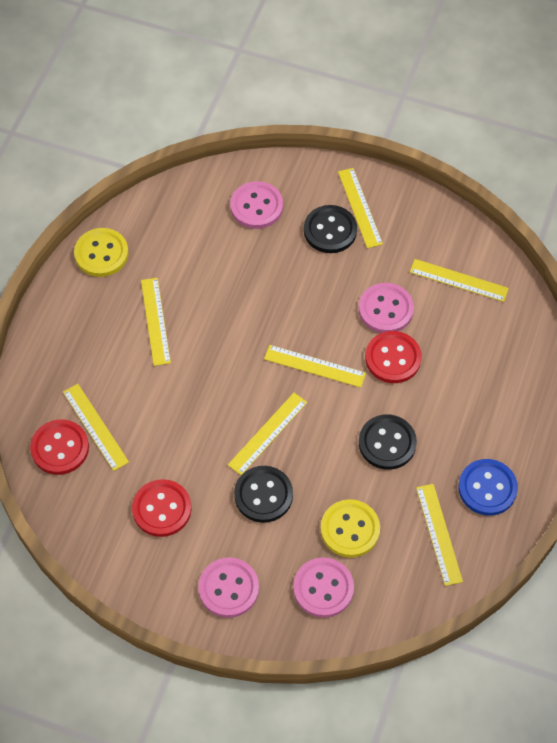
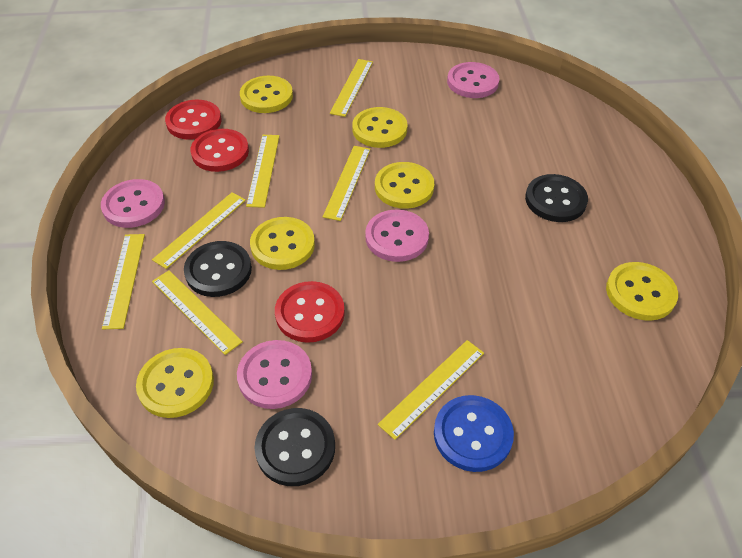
yellow button: 2 -> 6

